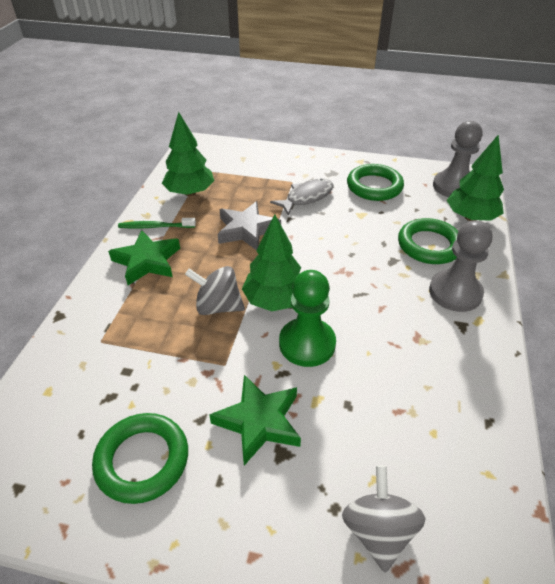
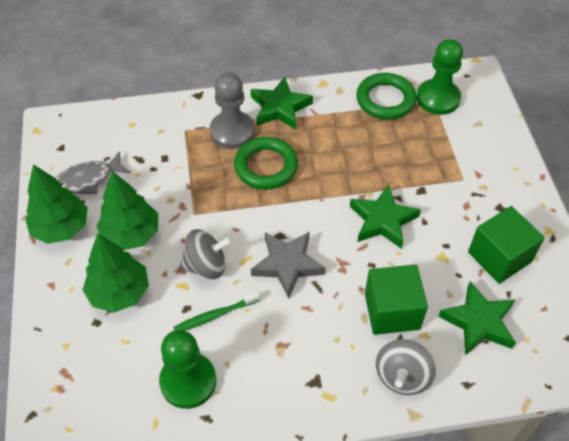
green cube: 0 -> 2
green pawn: 1 -> 2
green ring: 3 -> 2
green star: 2 -> 3
grey pawn: 2 -> 1

